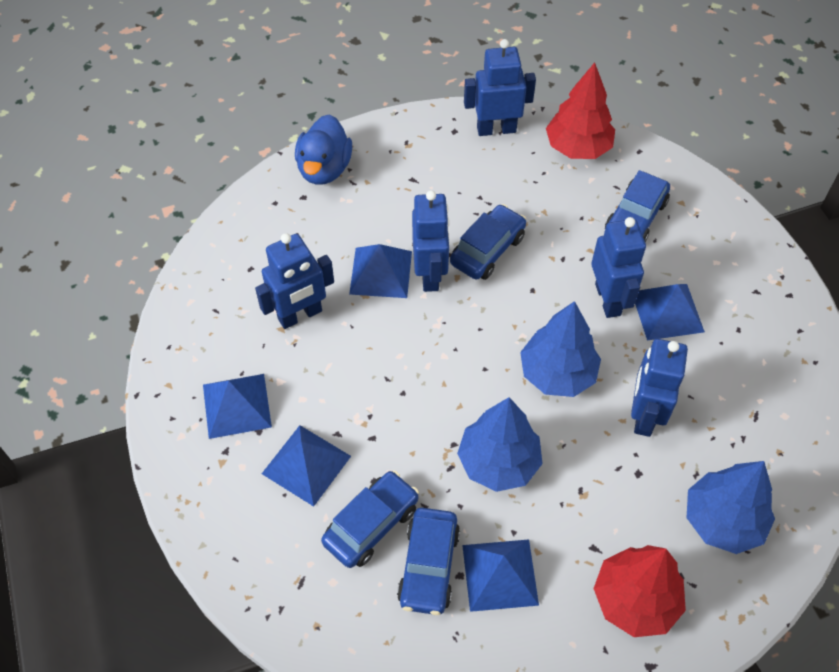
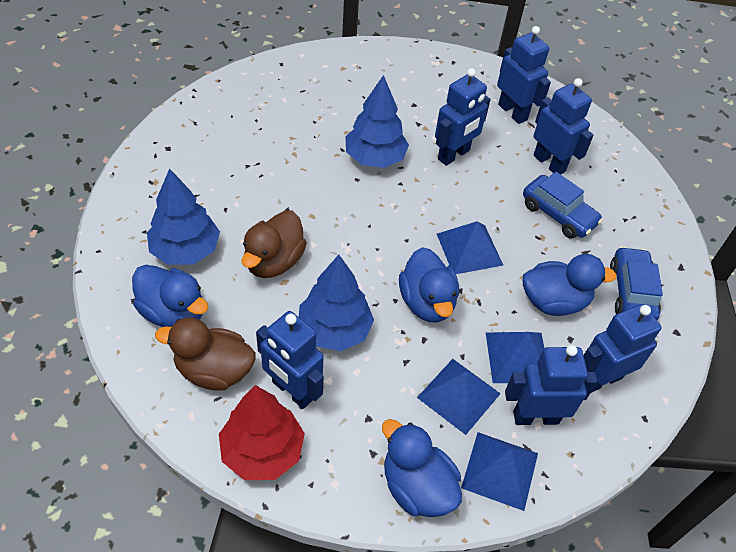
blue car: 4 -> 2
blue duck: 1 -> 4
blue pyramid: 5 -> 4
blue robot: 5 -> 6
brown duck: 0 -> 2
red tree: 2 -> 1

